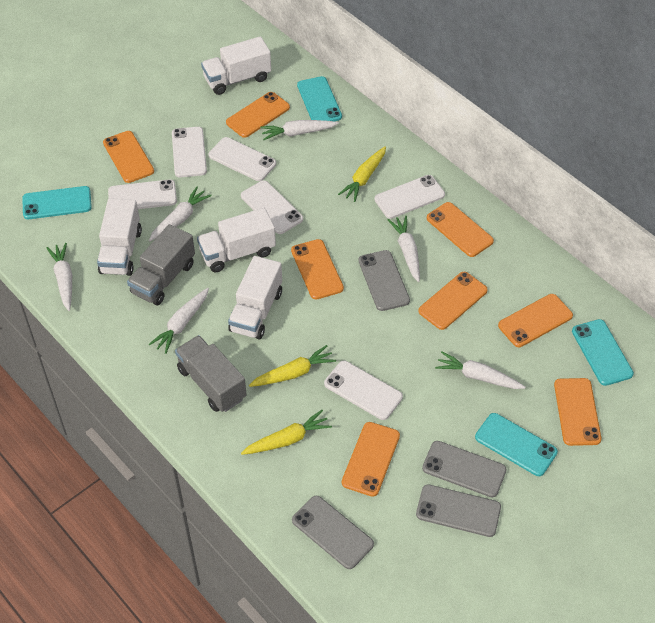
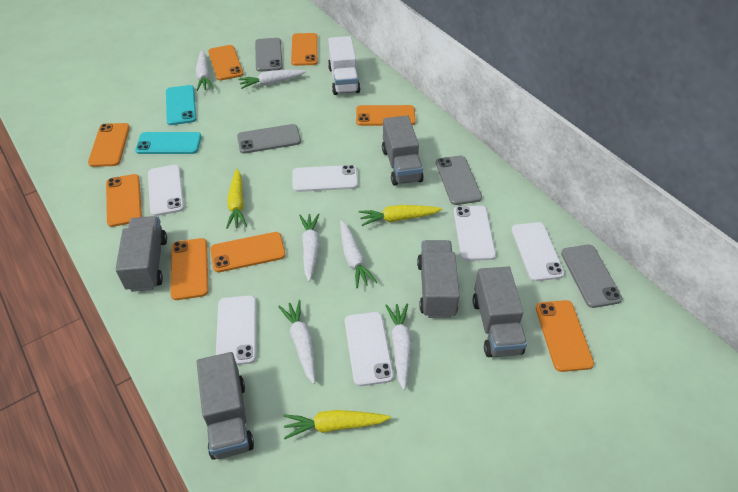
grey truck: 2 -> 5
turquoise phone: 4 -> 2
white truck: 4 -> 1

